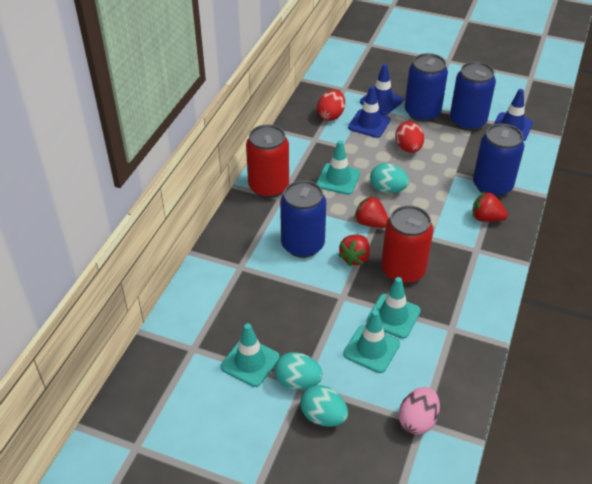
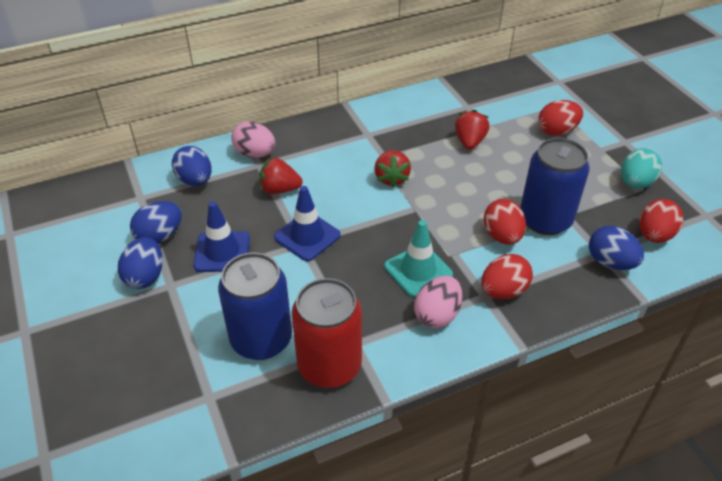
blue can: 4 -> 2
blue egg: 0 -> 4
blue traffic cone: 3 -> 2
pink egg: 1 -> 2
red can: 2 -> 1
red egg: 2 -> 4
turquoise egg: 3 -> 1
turquoise traffic cone: 4 -> 1

